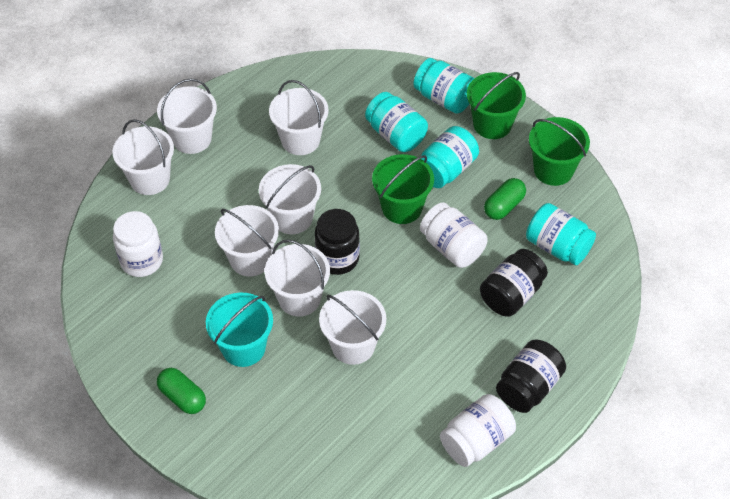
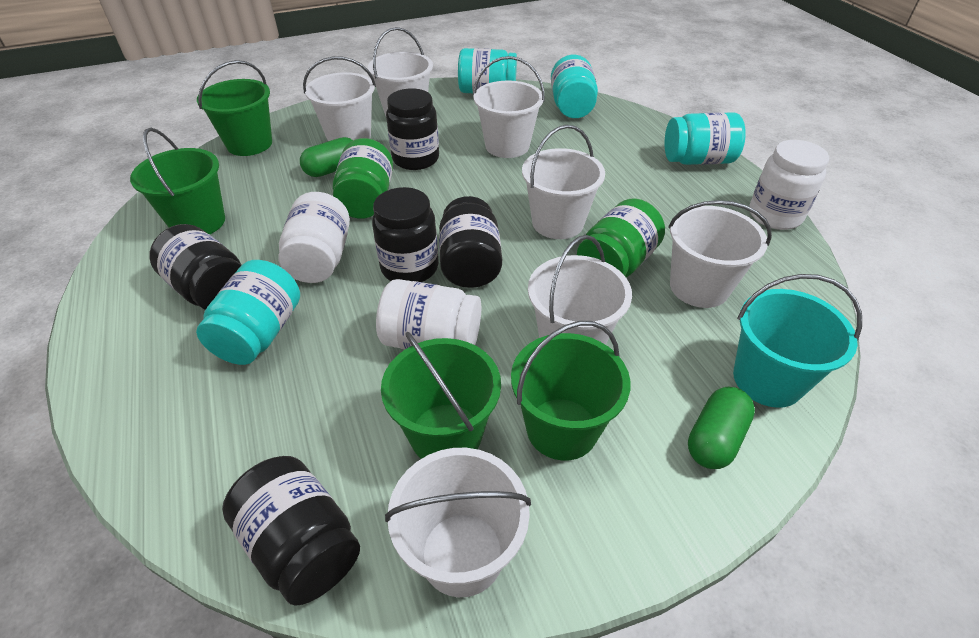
black jar: 3 -> 5
green bucket: 3 -> 4
green jar: 0 -> 2

